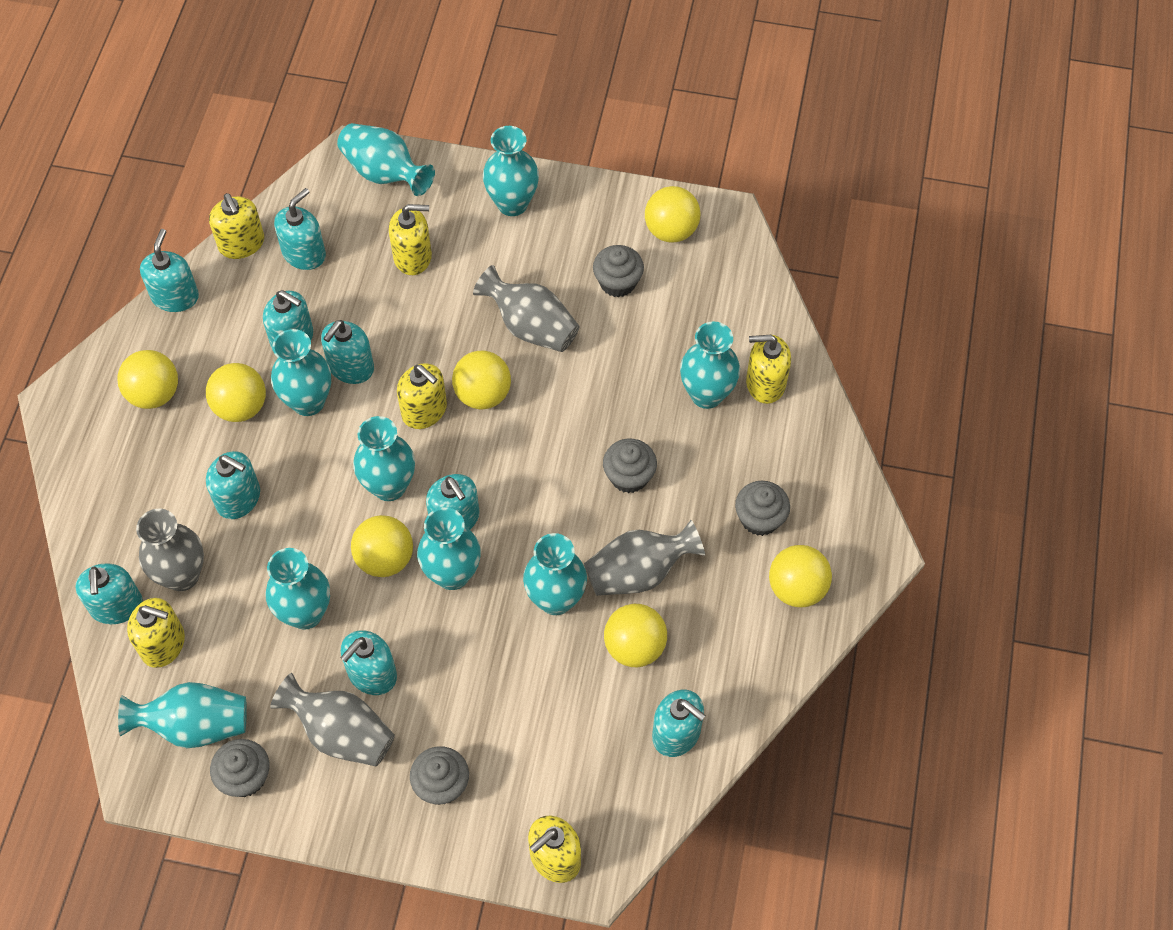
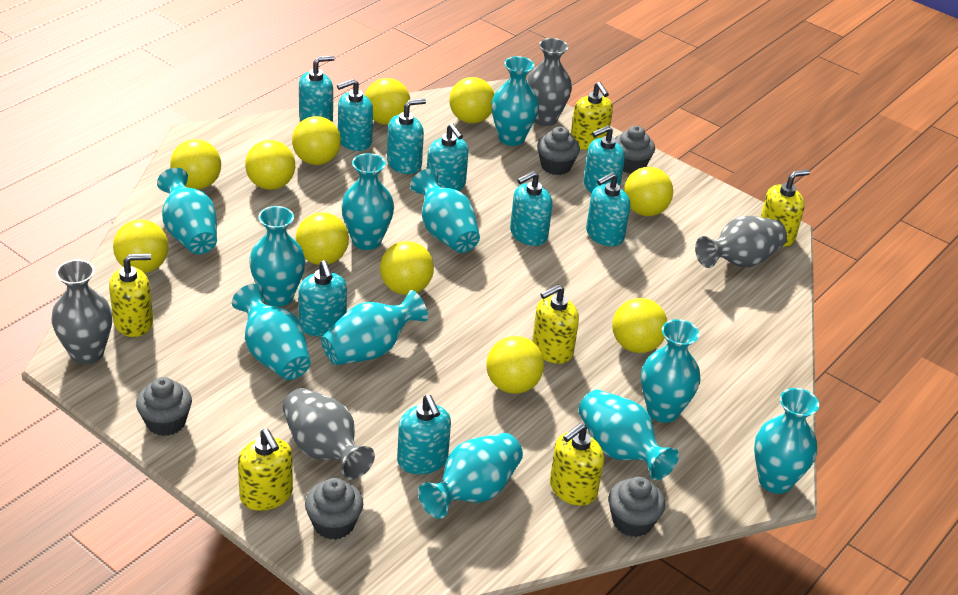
turquoise vase: 9 -> 11
yellow ball: 7 -> 11

